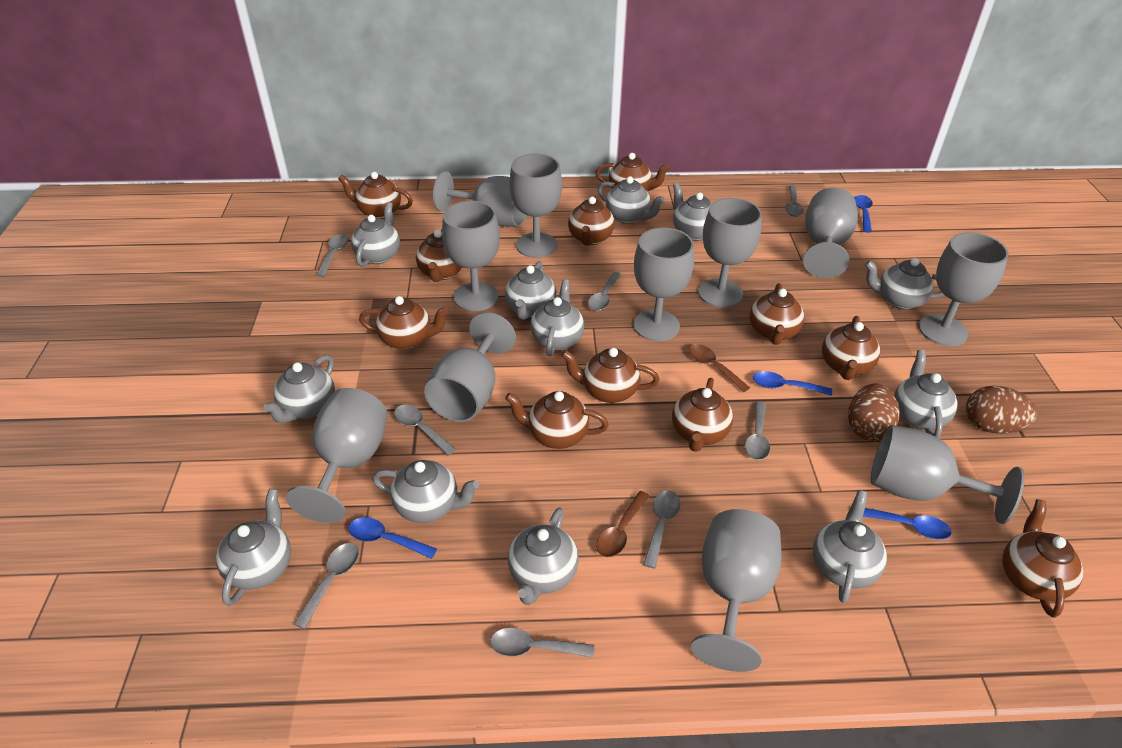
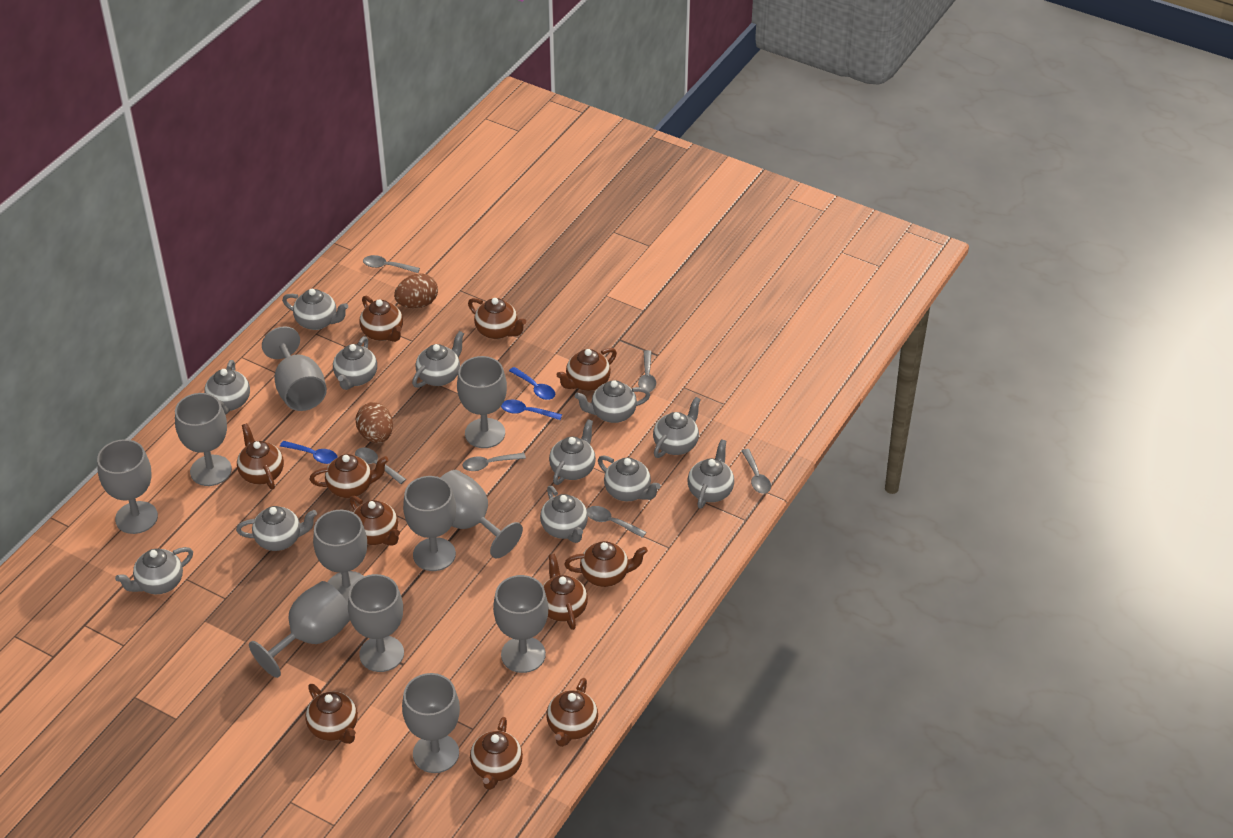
blue spoon: 4 -> 3
brown spoon: 2 -> 0
grey spoon: 8 -> 6

